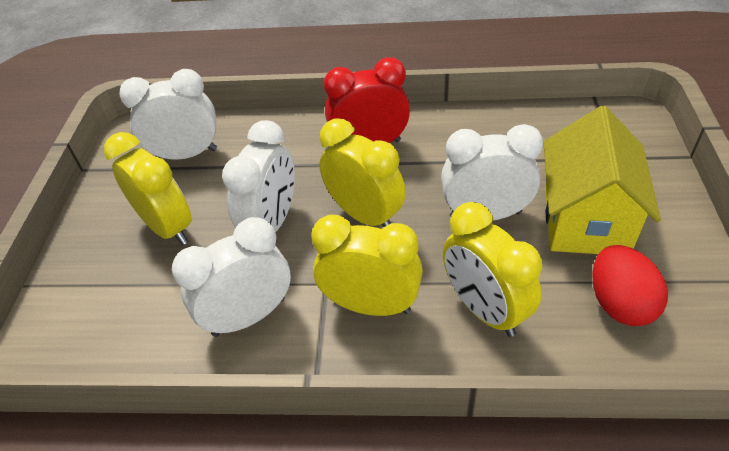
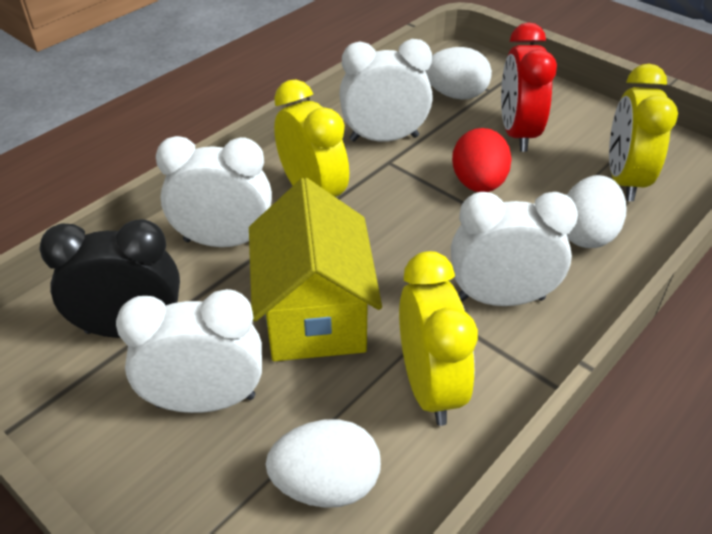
black clock: 0 -> 1
white egg: 0 -> 3
yellow clock: 4 -> 3

